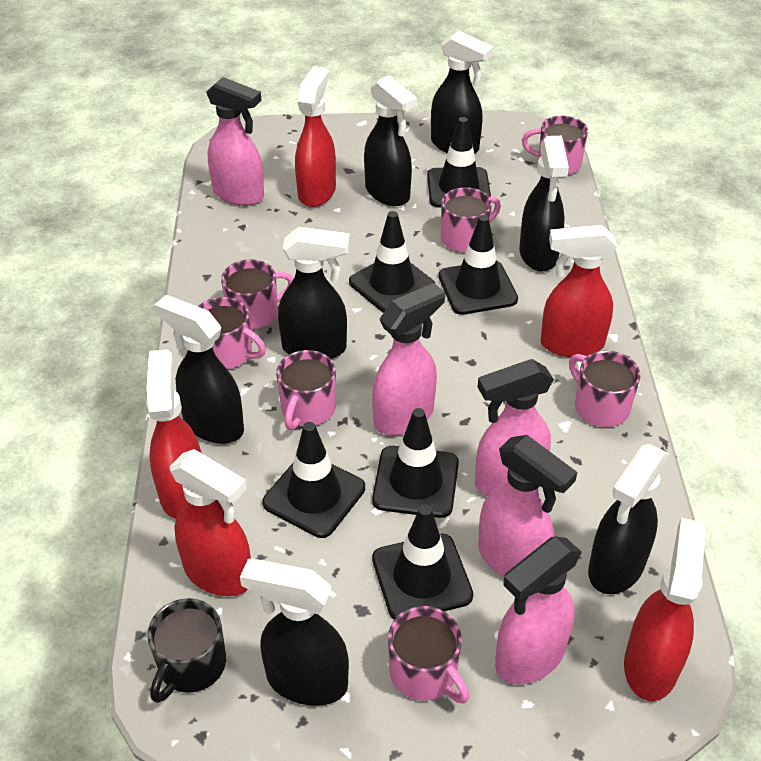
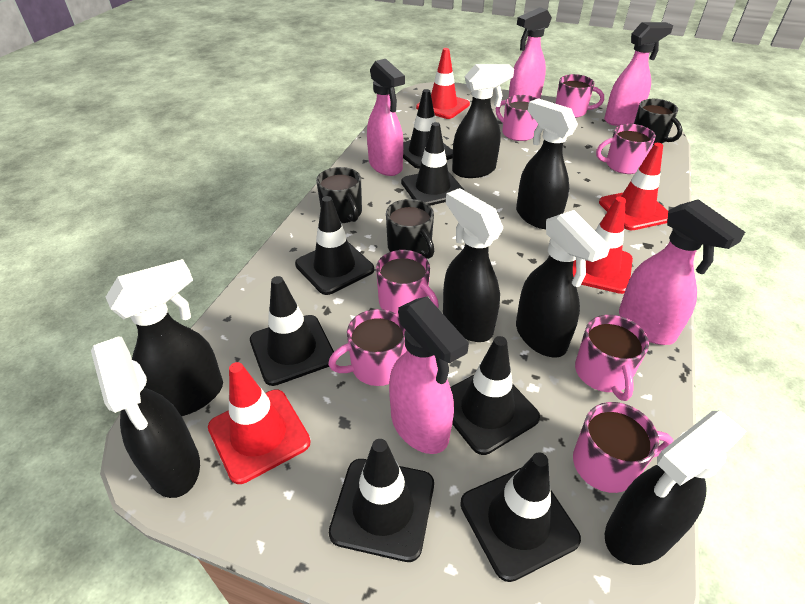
black mug: 1 -> 3
black traffic cone: 6 -> 7
red spray bottle: 5 -> 0
red traffic cone: 0 -> 4

